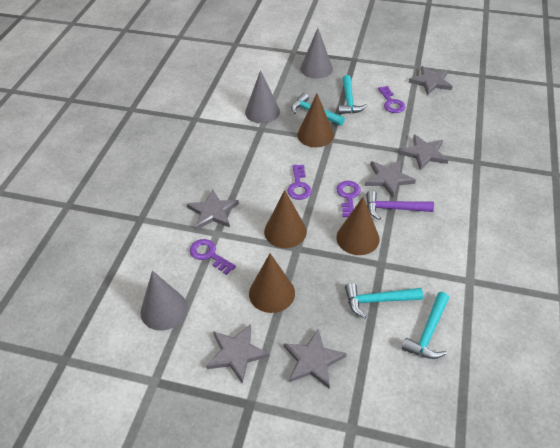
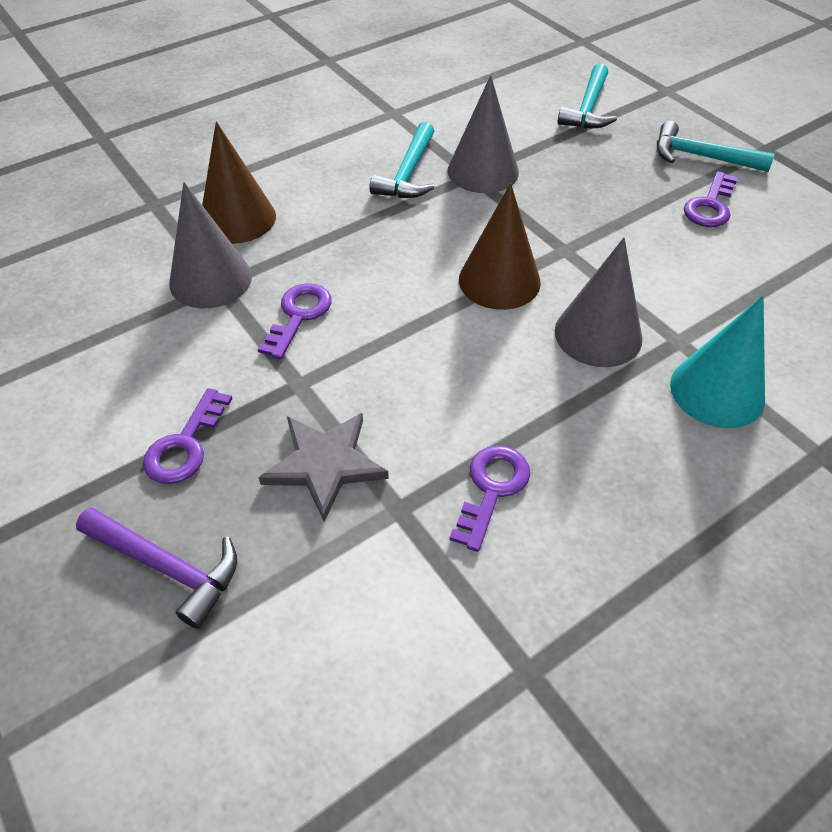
brown cone: 4 -> 2
grey star: 6 -> 1
turquoise cone: 0 -> 1
turquoise hammer: 4 -> 3

